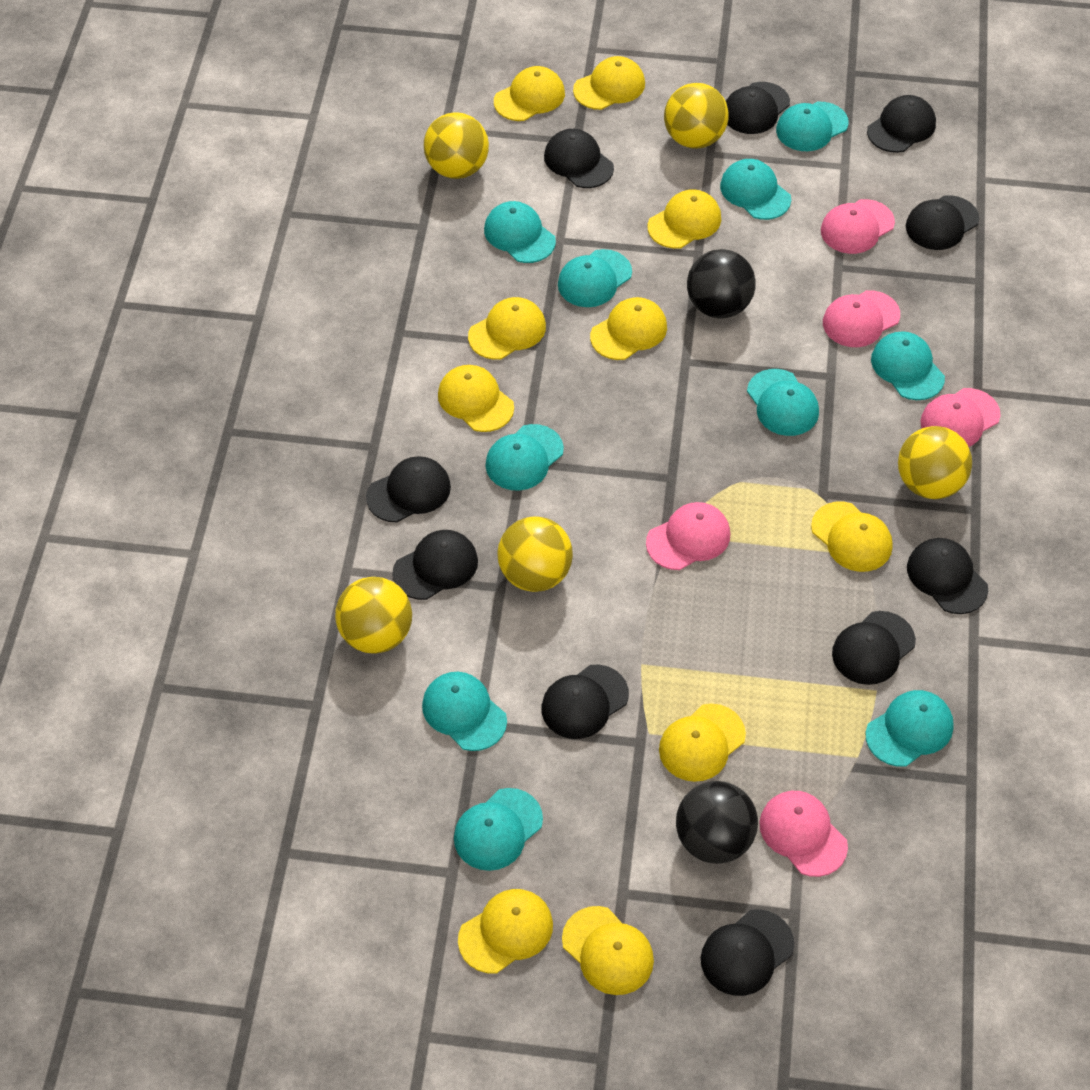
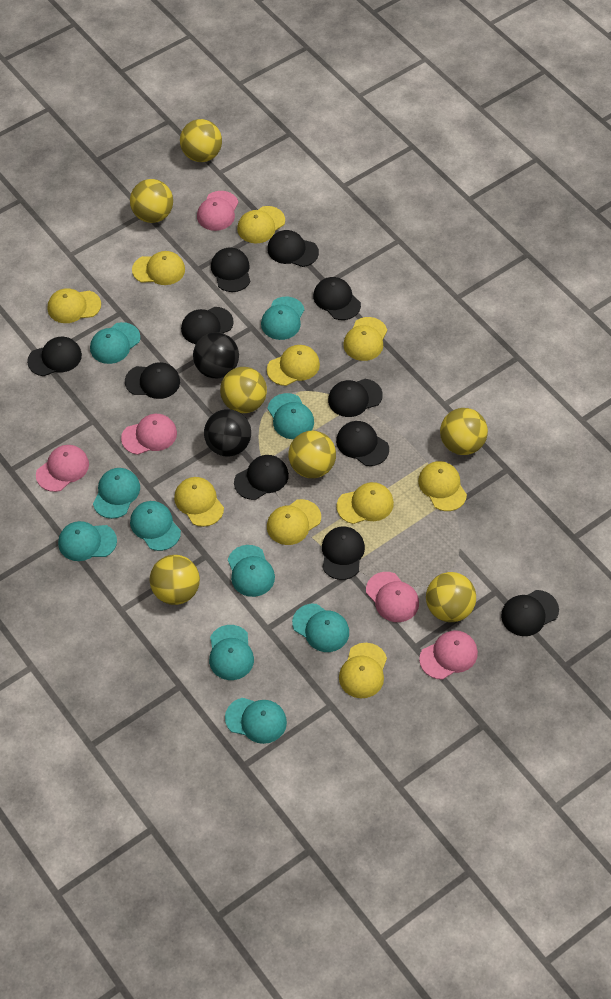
black cap: 10 -> 11
yellow ball: 5 -> 7

